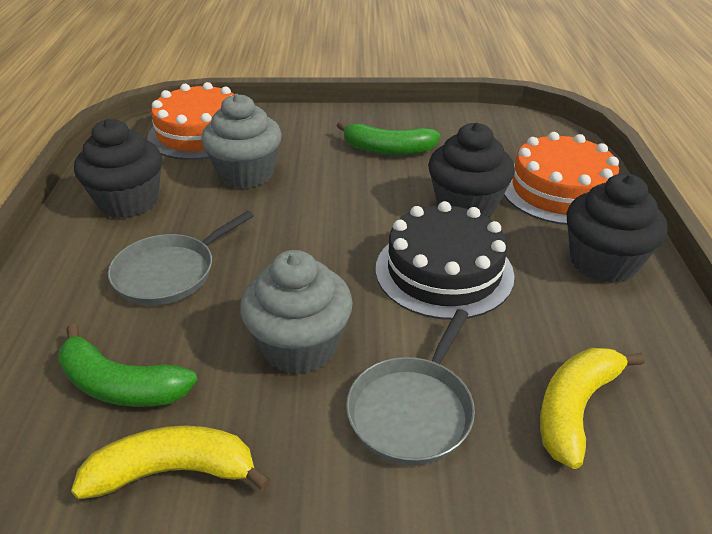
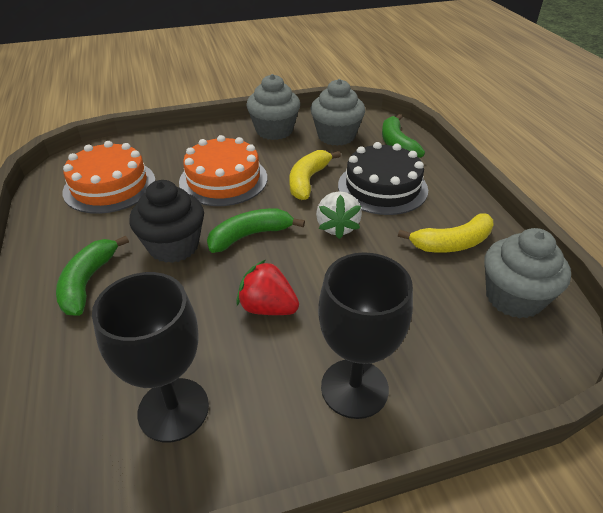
black cupcake: 3 -> 1
black goblet: 0 -> 2
green banana: 2 -> 3
grey cupcake: 2 -> 3
grey pan: 2 -> 0
red strawberry: 0 -> 1
white strawberry: 0 -> 1

